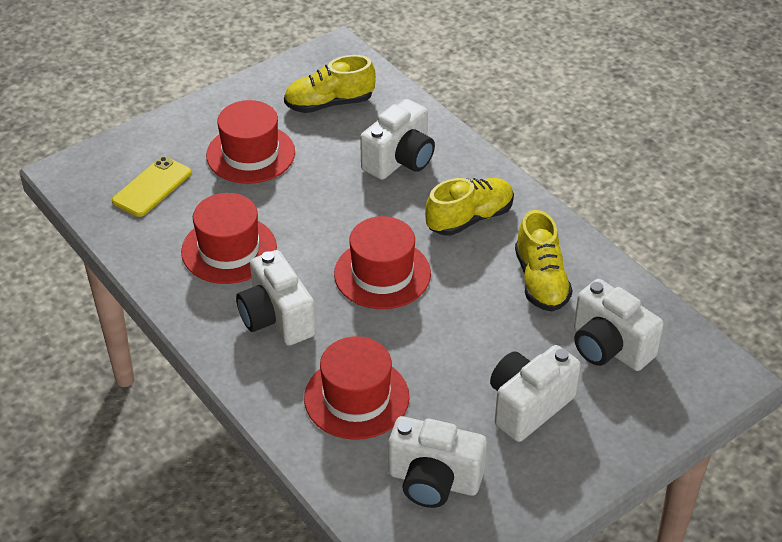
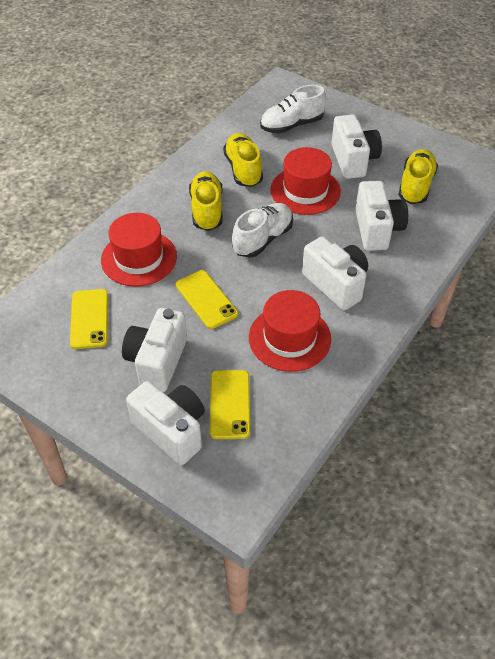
red hat: 4 -> 3
white shoe: 0 -> 2
yellow phone: 1 -> 3

